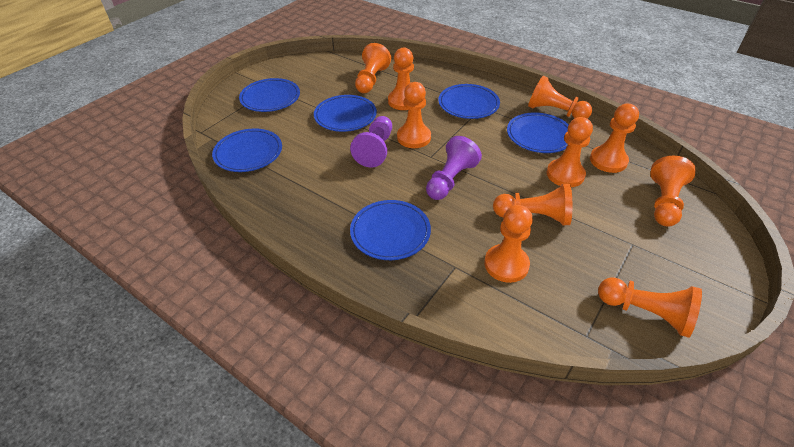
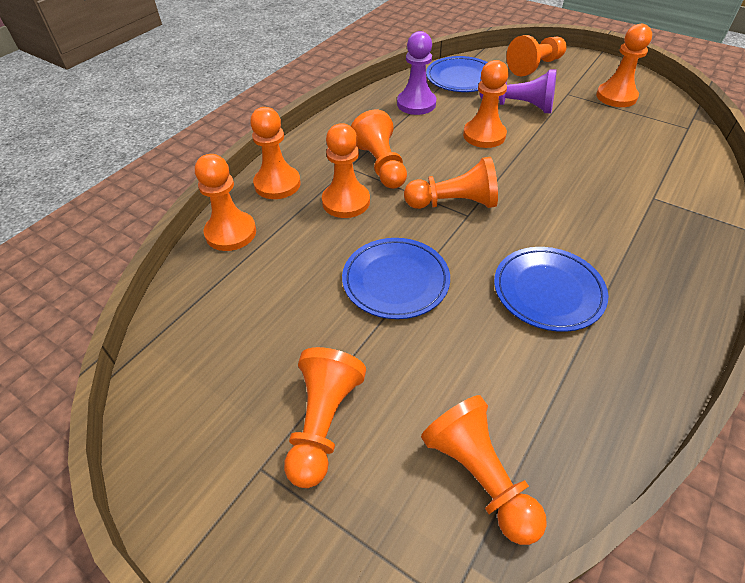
blue plate: 6 -> 3

